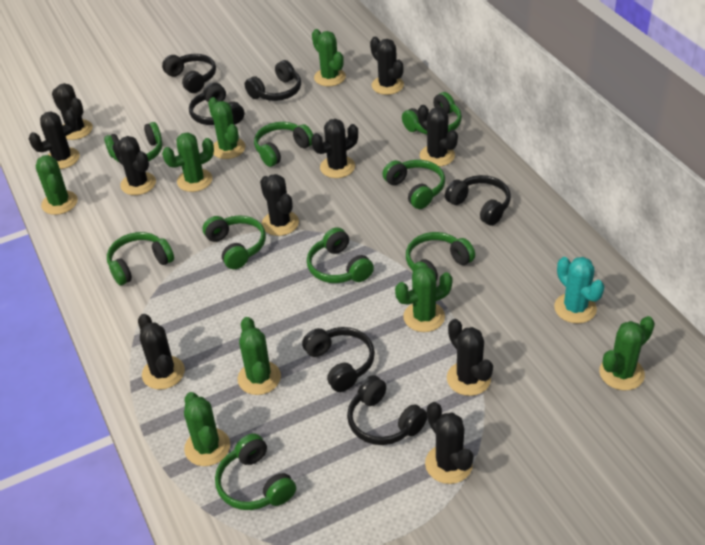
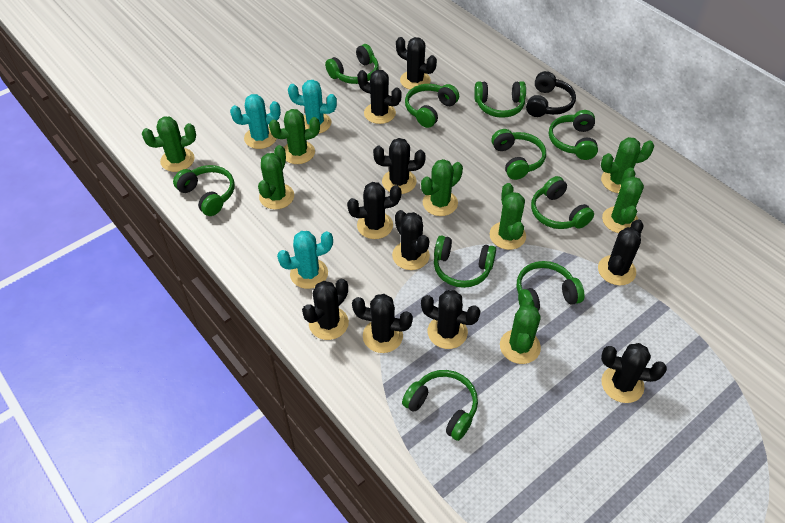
black headphones: 6 -> 1
green headphones: 9 -> 10
turquoise cactus: 1 -> 3

